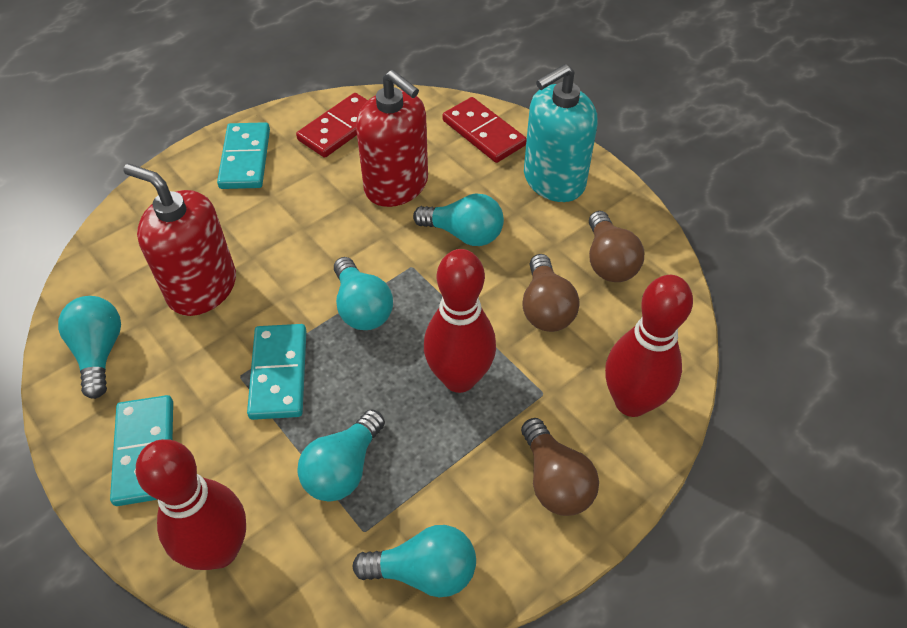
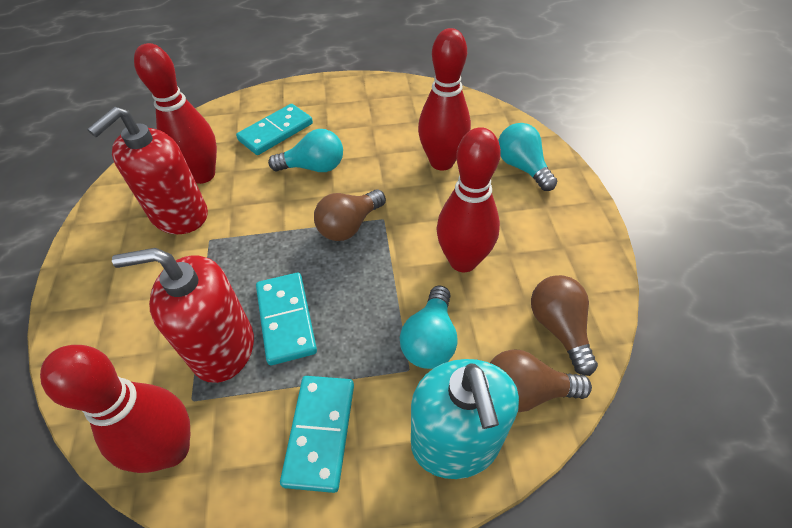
red bowling pin: 3 -> 4
red domino: 2 -> 0
turquoise light bulb: 5 -> 3

